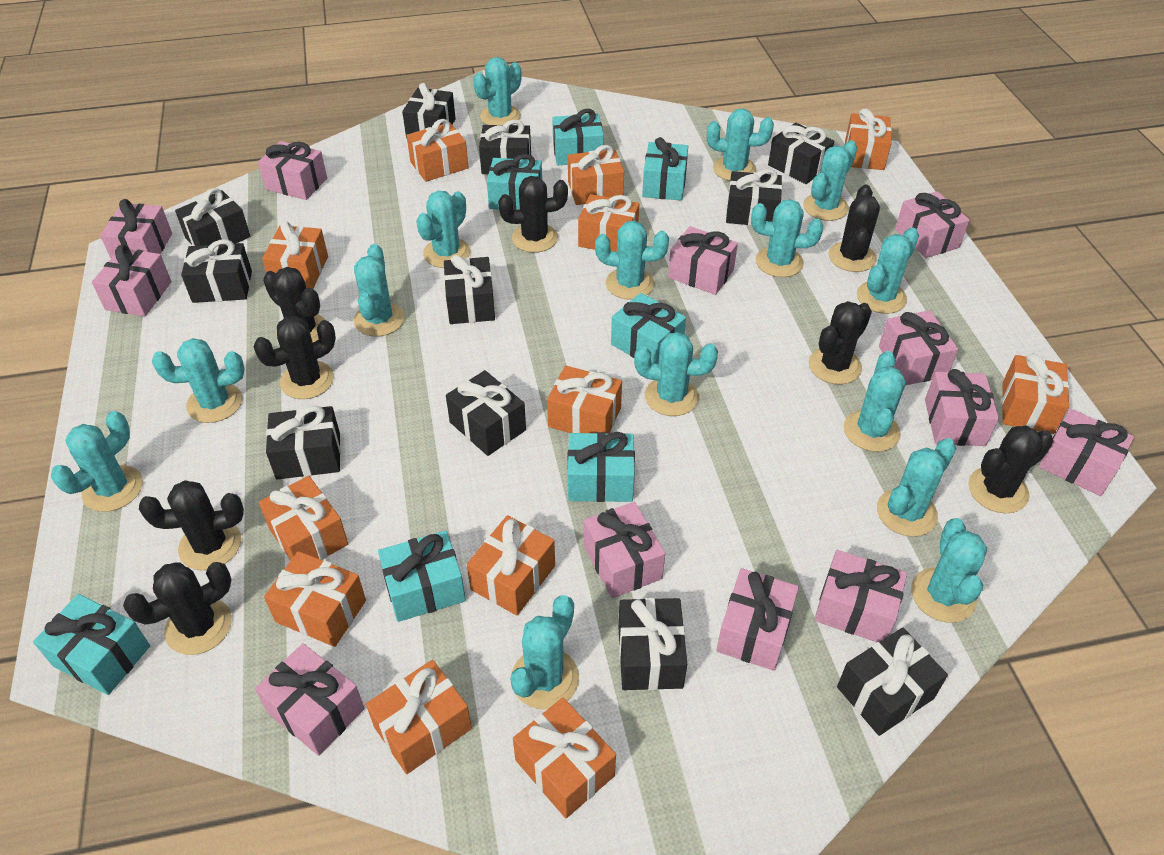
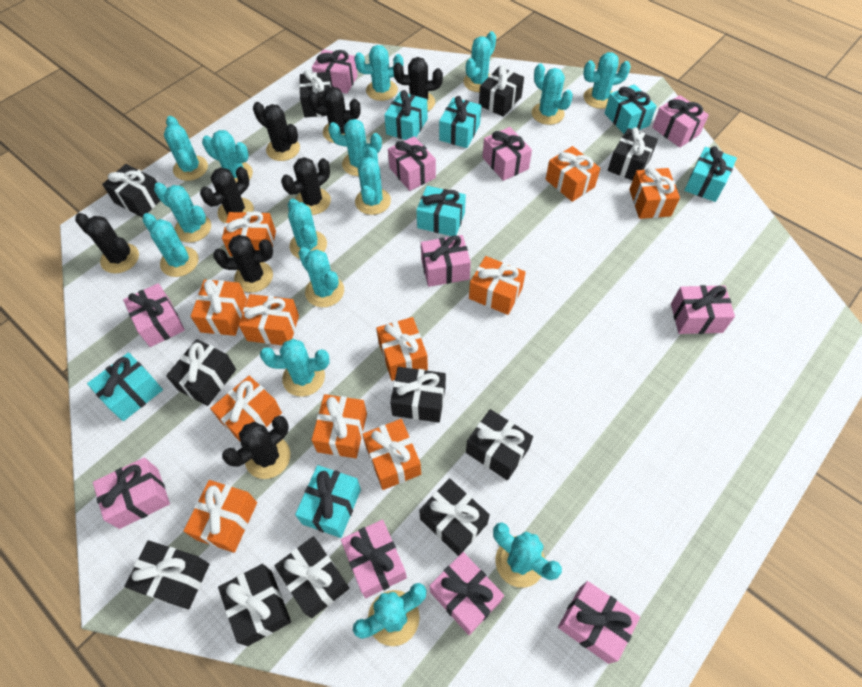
orange gift: 12 -> 11
pink gift: 12 -> 11

